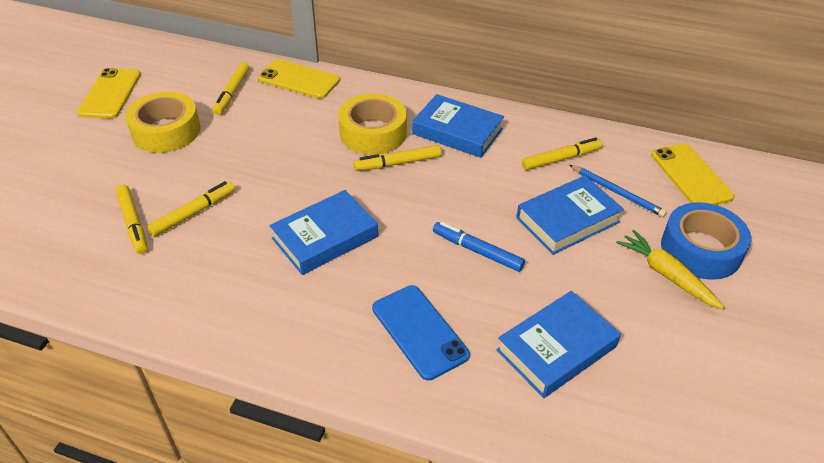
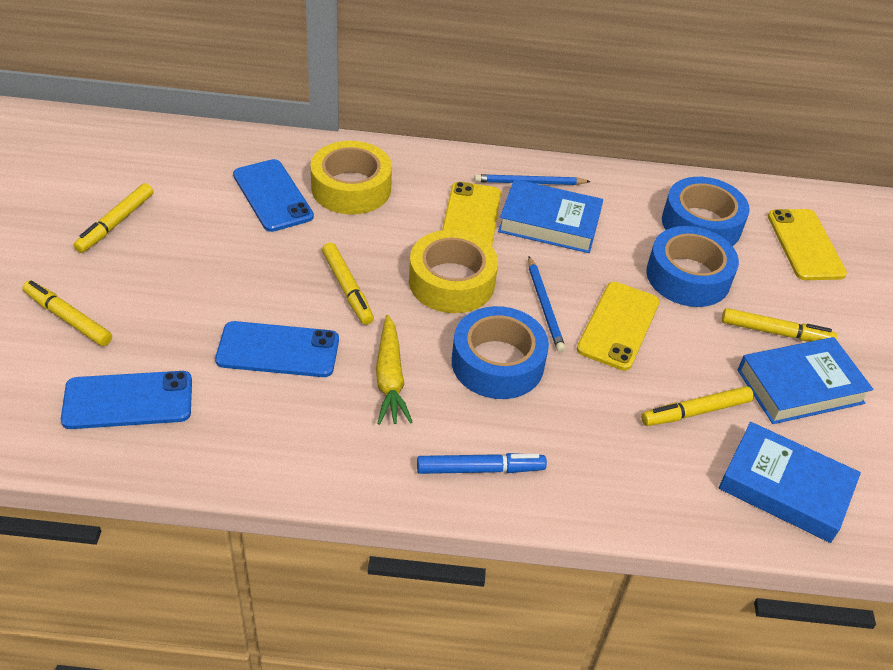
blue book: 4 -> 3
blue pencil: 1 -> 2
blue phone: 1 -> 3
blue tape: 1 -> 3

